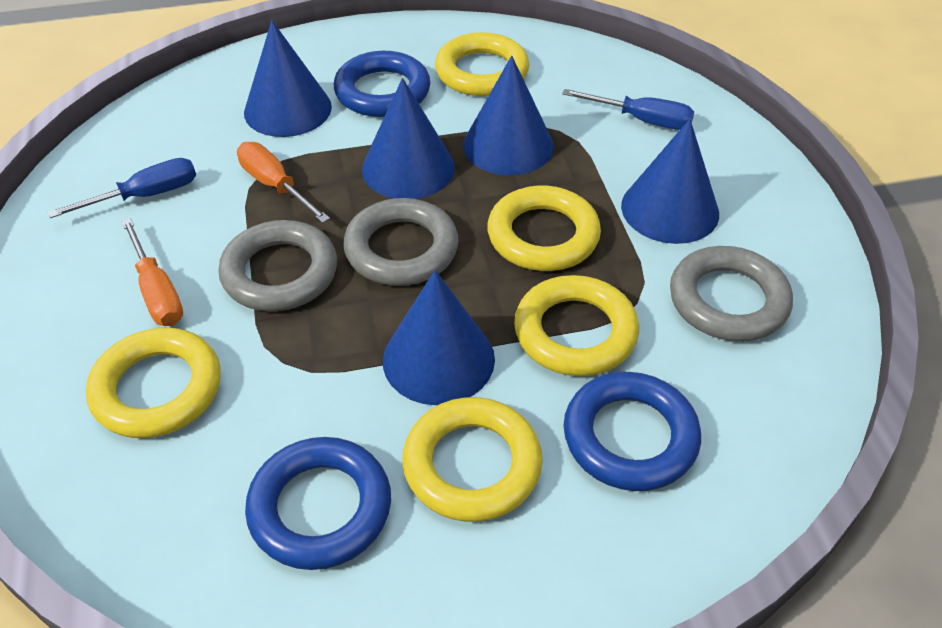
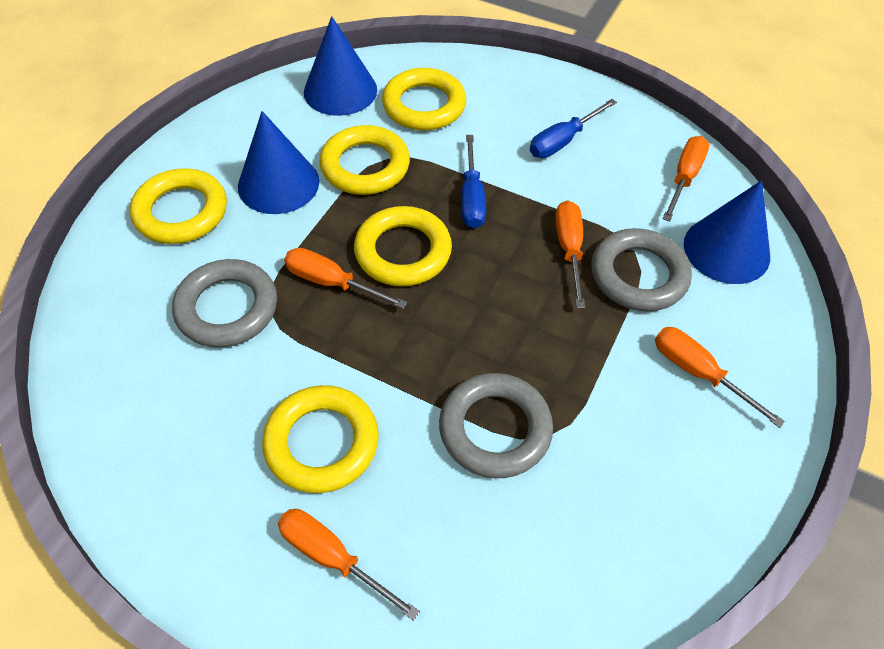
blue cone: 5 -> 3
blue ring: 3 -> 0
orange screwdriver: 2 -> 5

